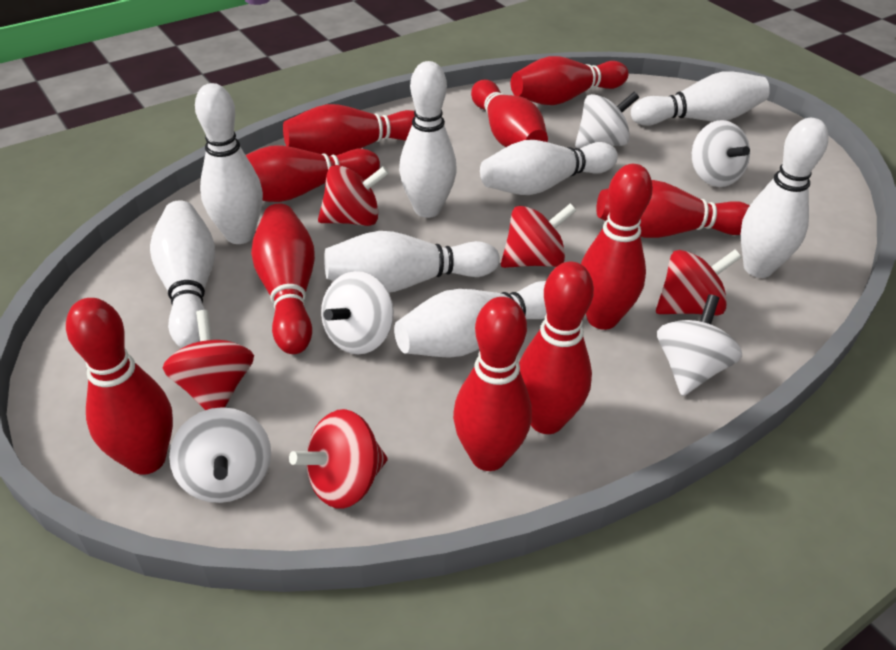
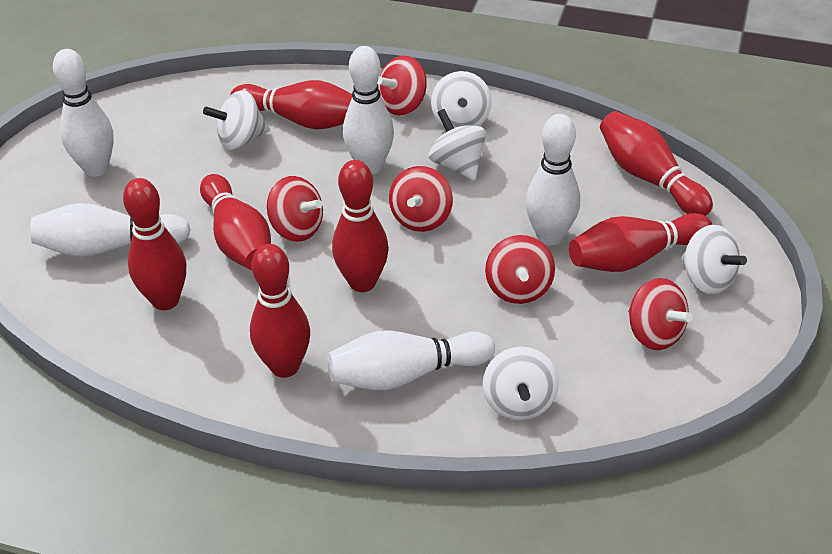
red bowling pin: 10 -> 7
white bowling pin: 8 -> 5

